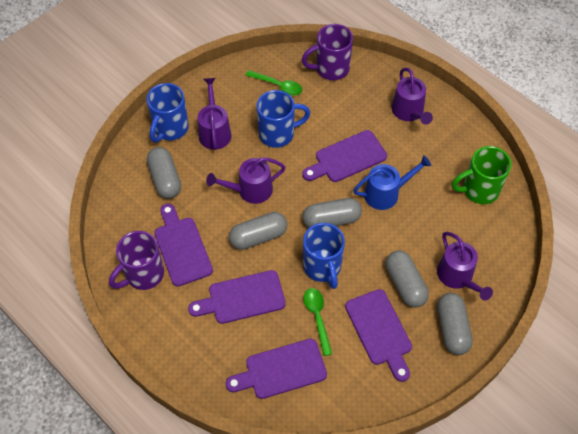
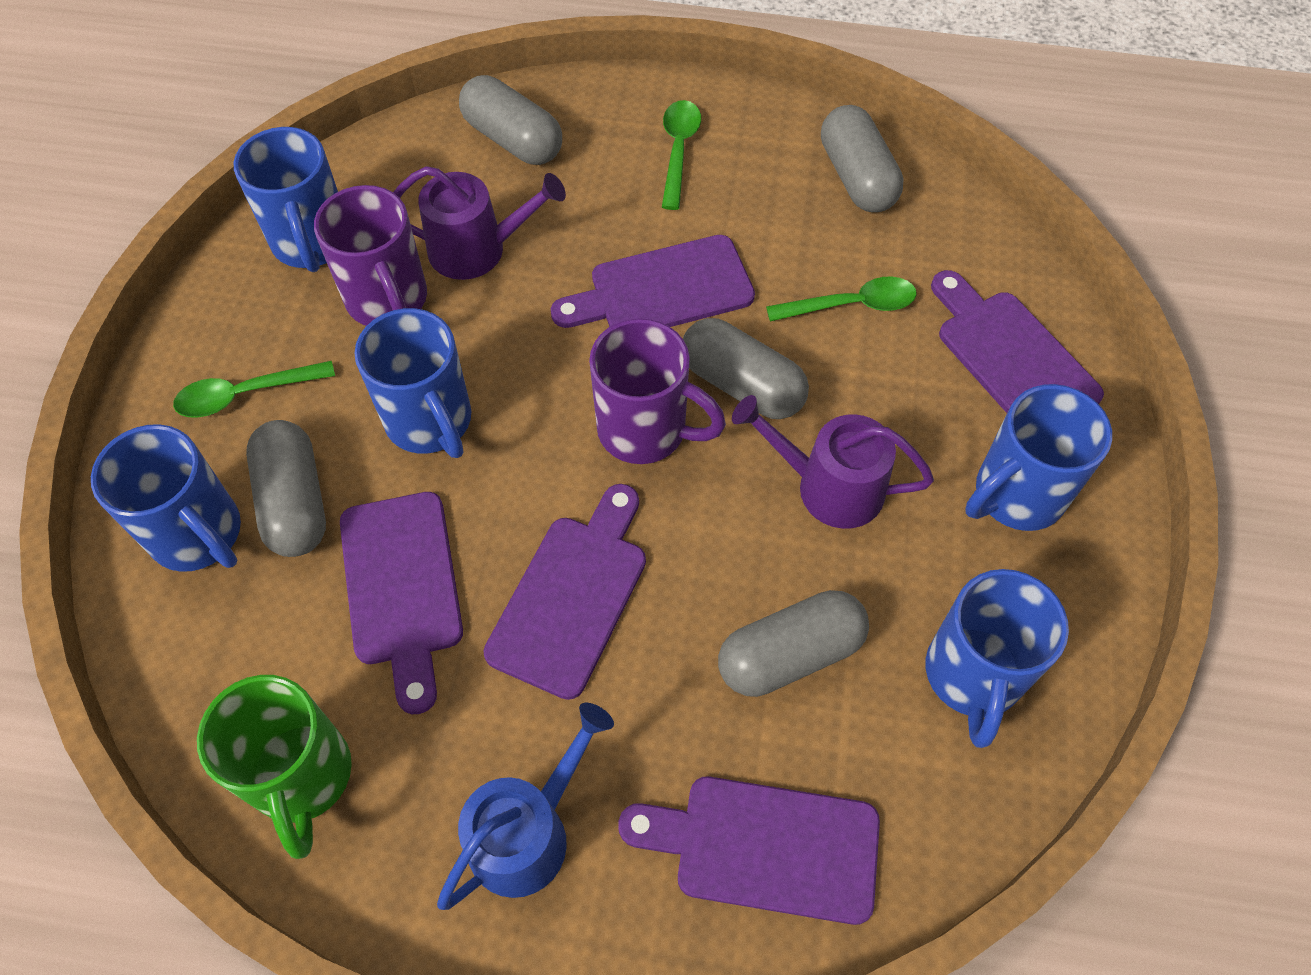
blue mug: 3 -> 5
green spoon: 2 -> 3
purple watering can: 4 -> 2

